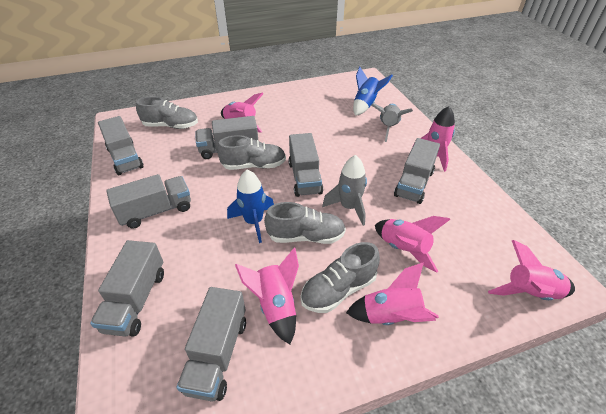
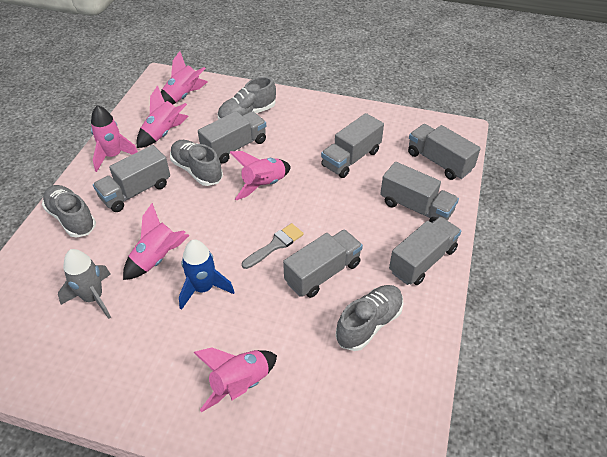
blue rocket: 2 -> 1
grey brush: 0 -> 1
grey rocket: 2 -> 1

